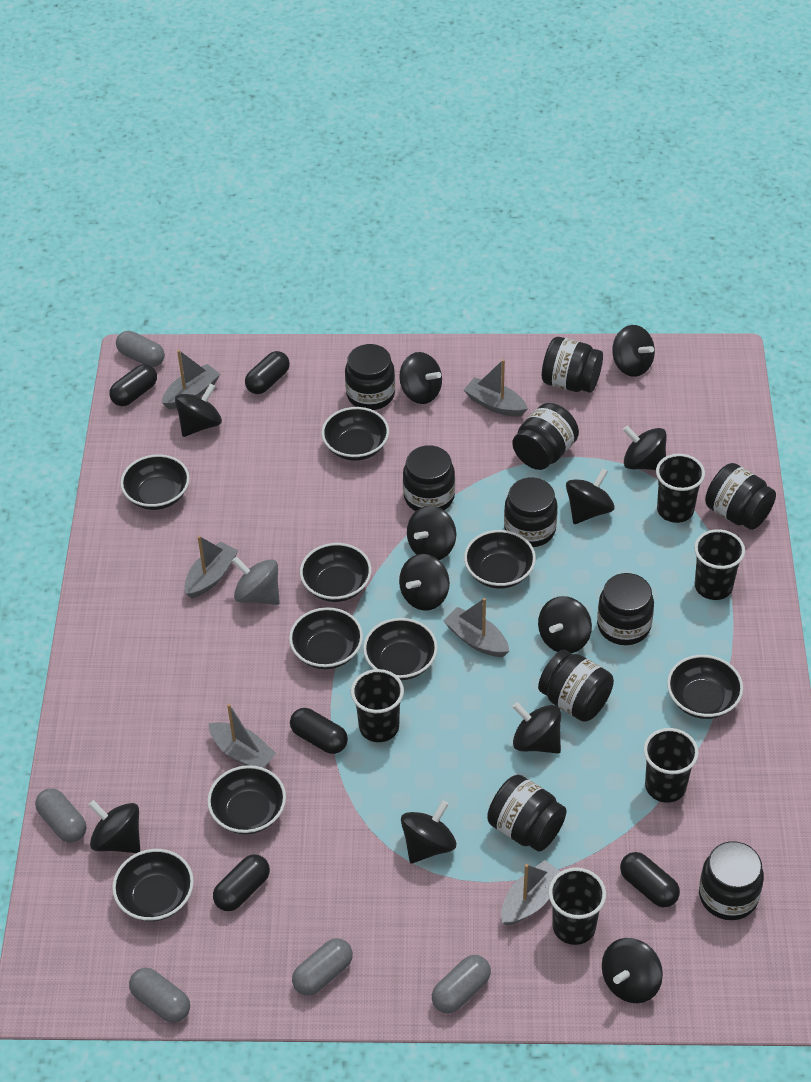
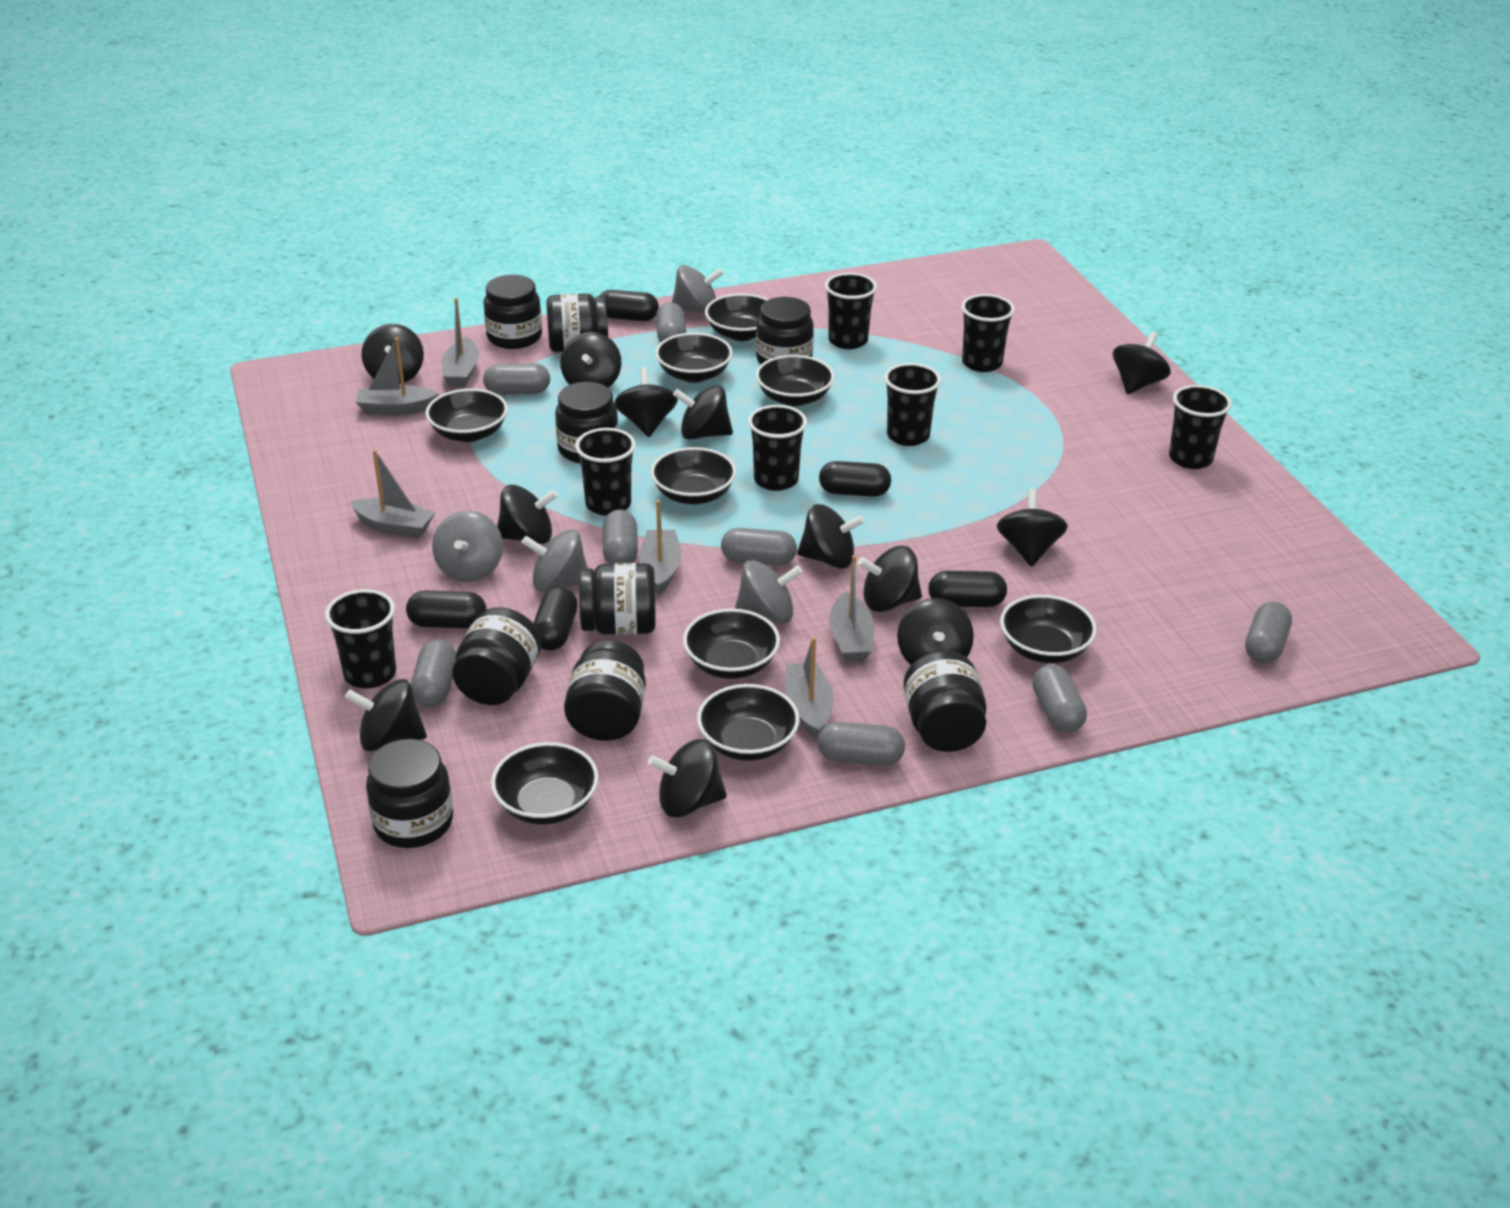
black cup: 5 -> 7
black jar: 10 -> 9
grey capsule: 5 -> 8
grey spinning top: 1 -> 4

